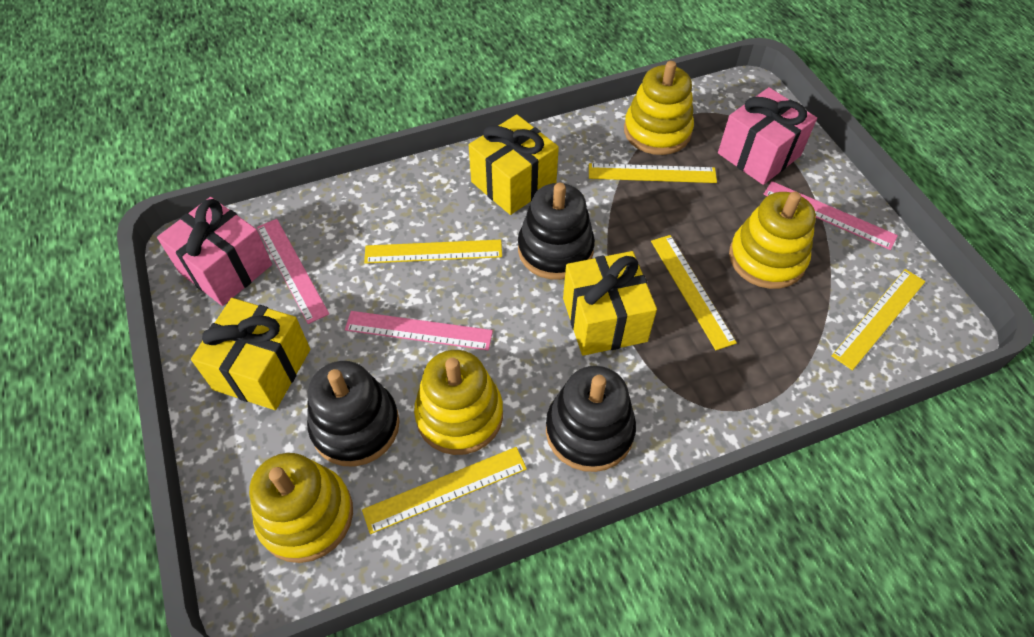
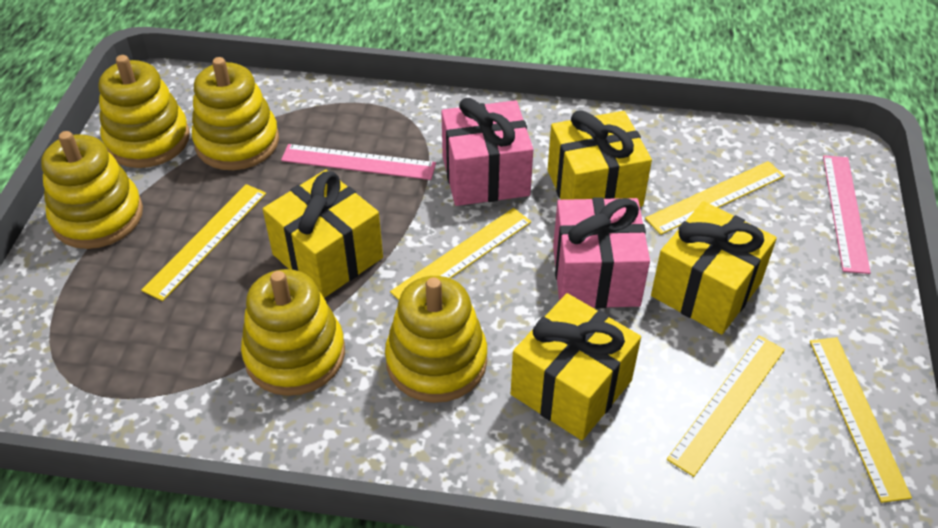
black stacking toy: 3 -> 0
pink ruler: 3 -> 2
yellow gift: 3 -> 4
yellow stacking toy: 4 -> 5

